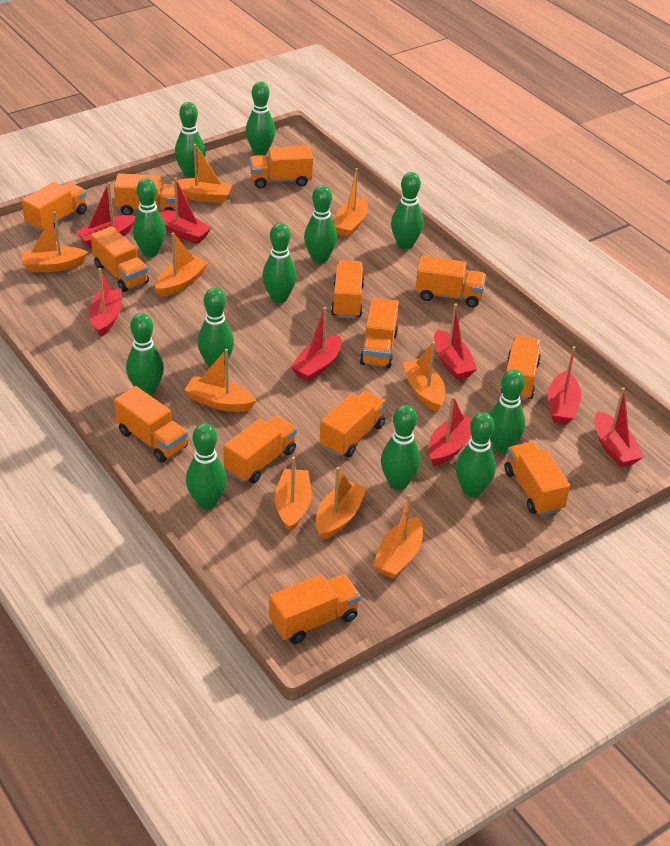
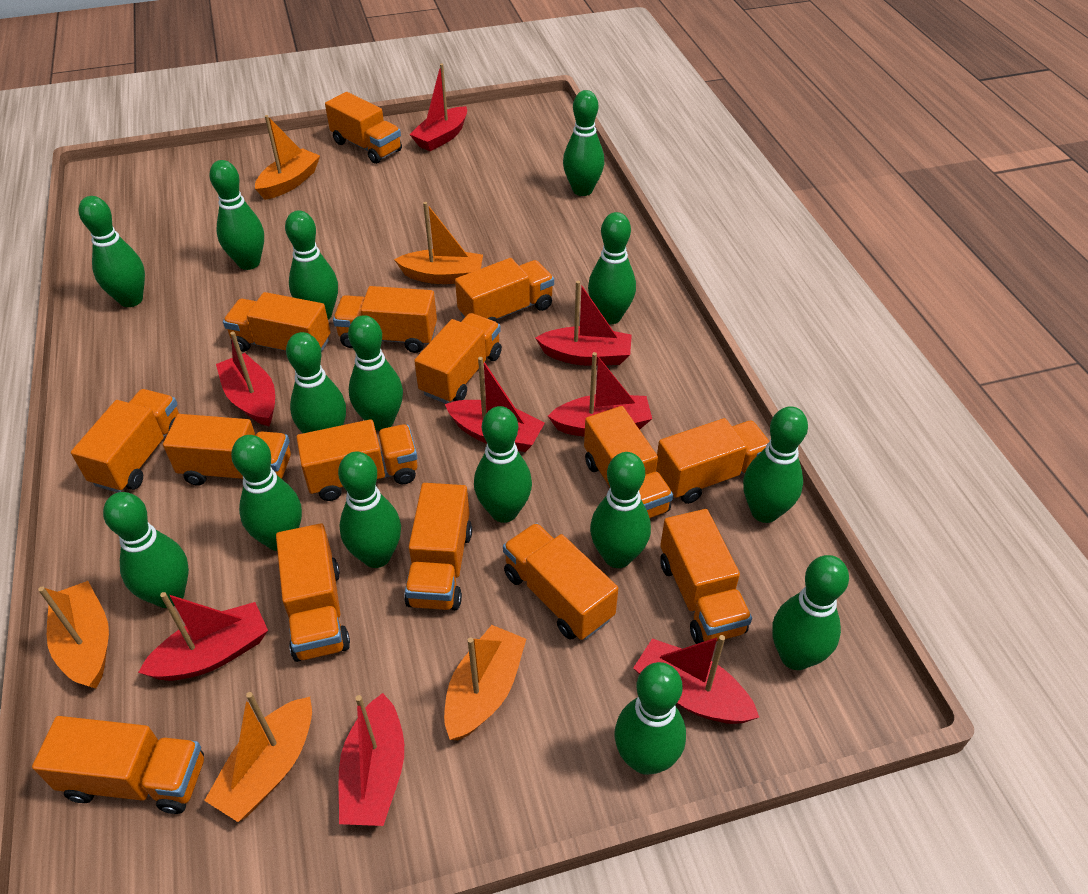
green bowling pin: 12 -> 15
orange boat: 9 -> 5
orange truck: 13 -> 15

